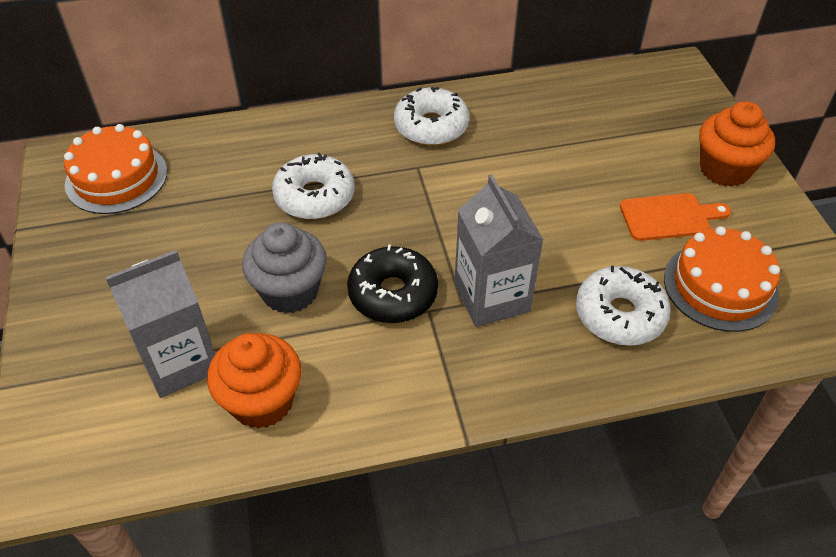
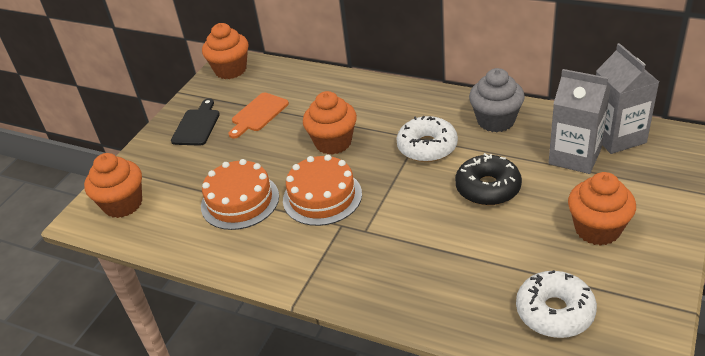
black cutting board: 0 -> 1
orange cupcake: 2 -> 4
white donut: 3 -> 2

